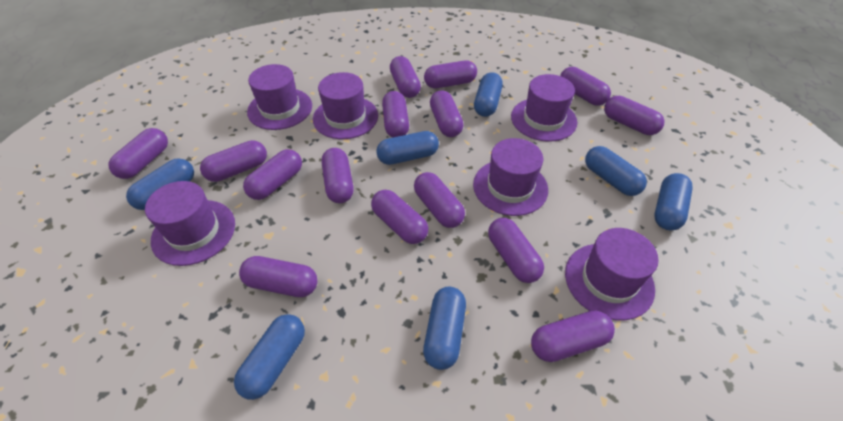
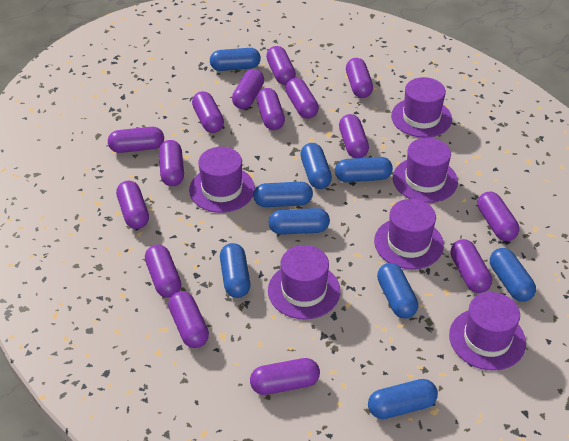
blue capsule: 7 -> 9

